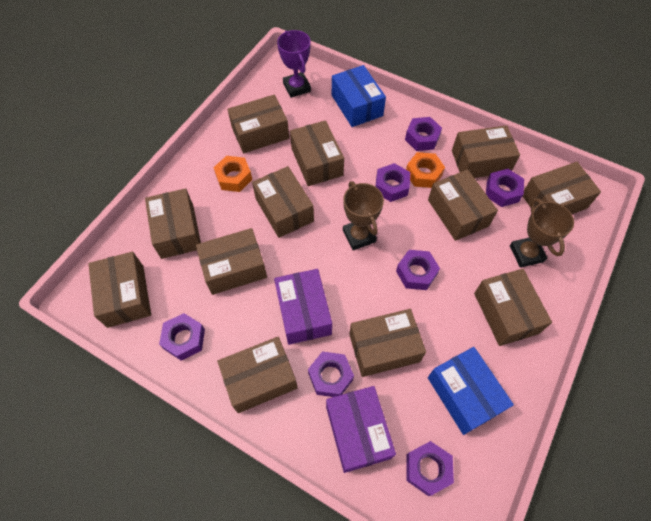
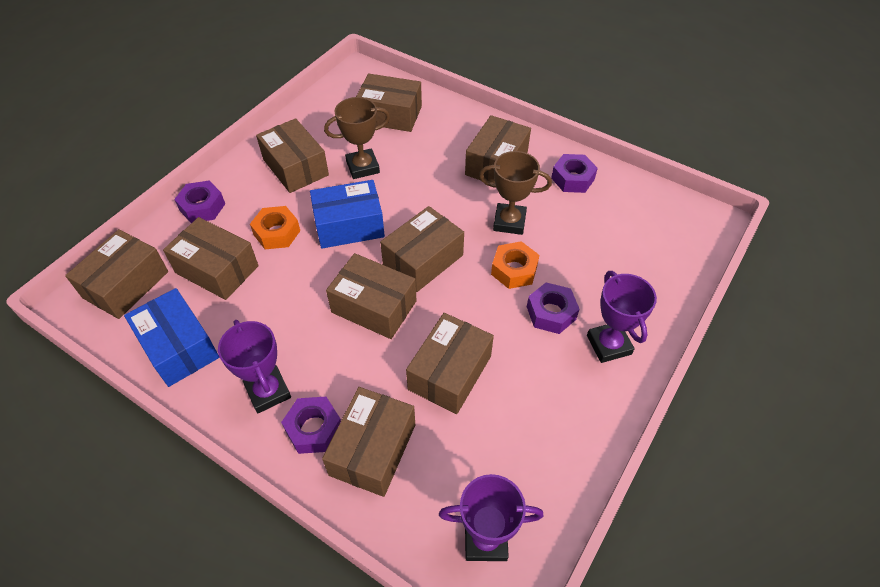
brown box: 12 -> 9
purple box: 2 -> 0
purple nut: 7 -> 4
purple trophy: 1 -> 3

